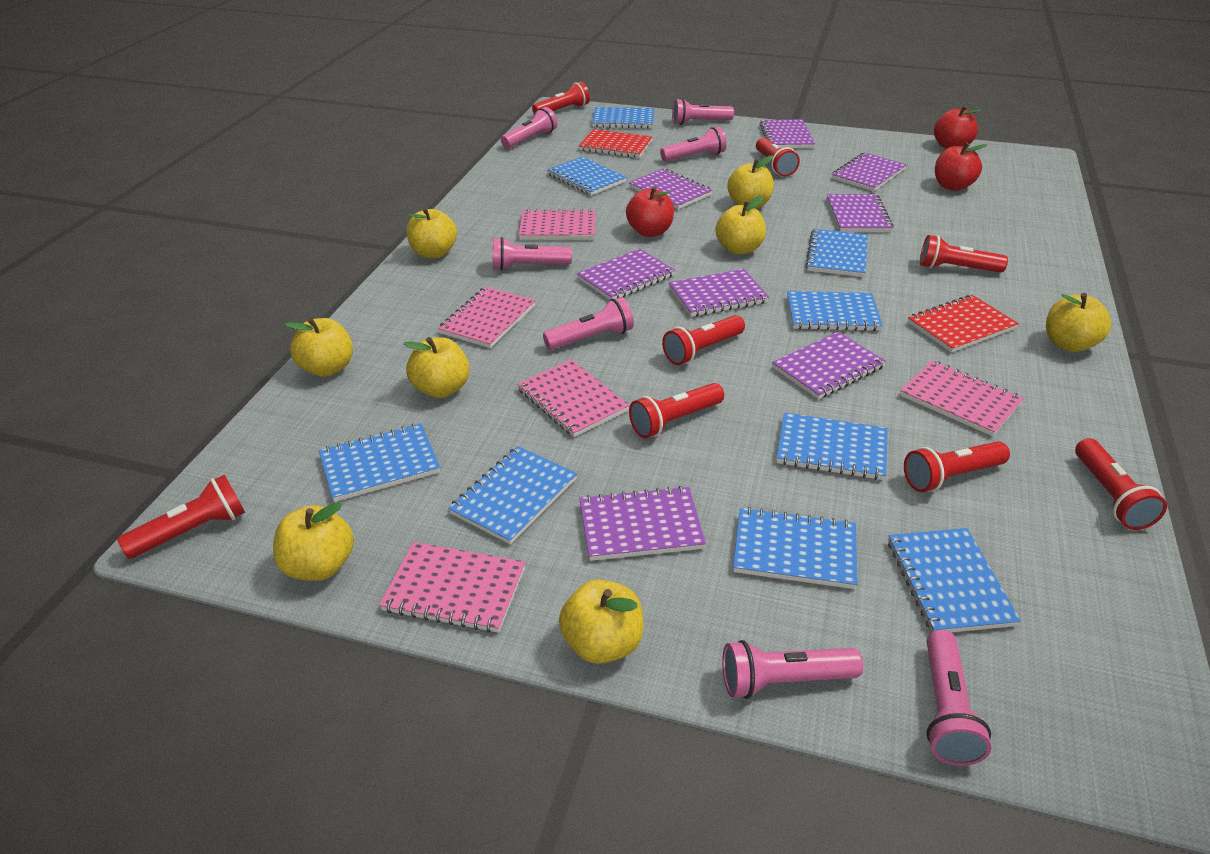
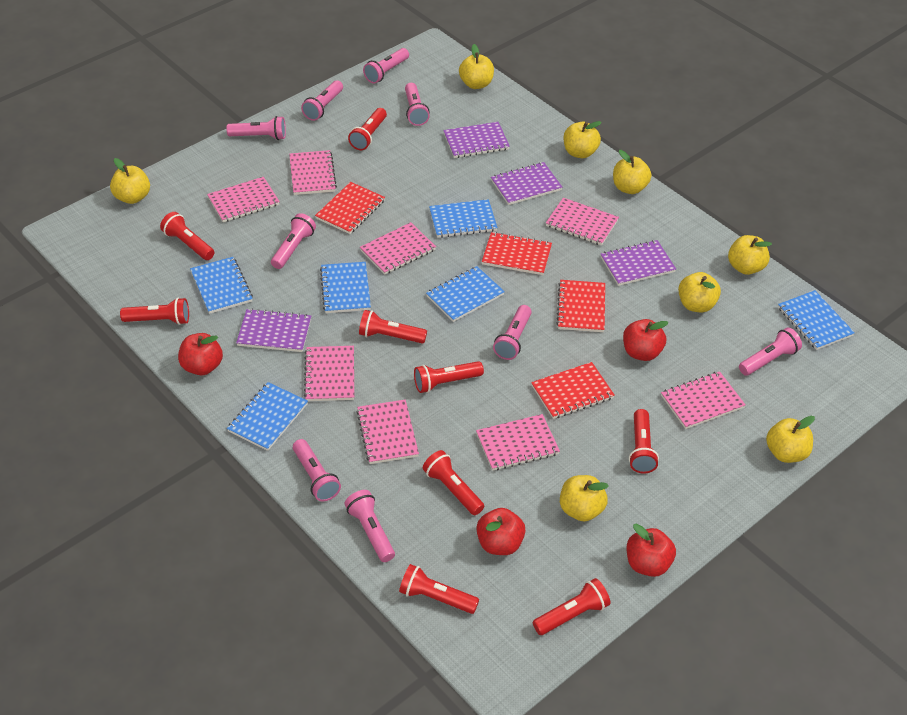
blue notebook: 9 -> 6
pink flashlight: 7 -> 9
pink notebook: 5 -> 8
purple notebook: 8 -> 4
red apple: 3 -> 4
red flashlight: 8 -> 9
red notebook: 2 -> 4

